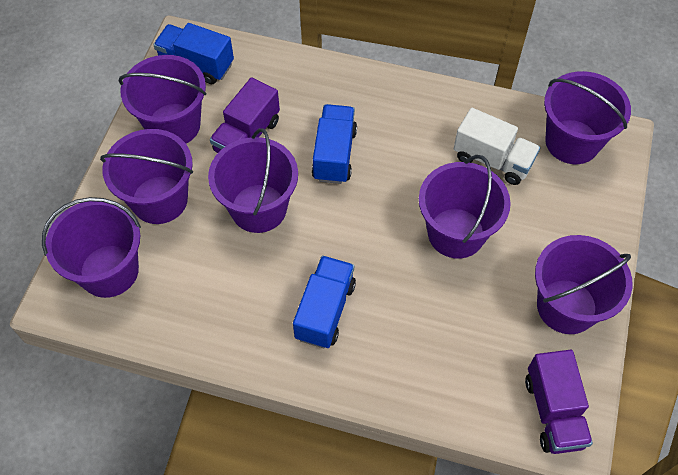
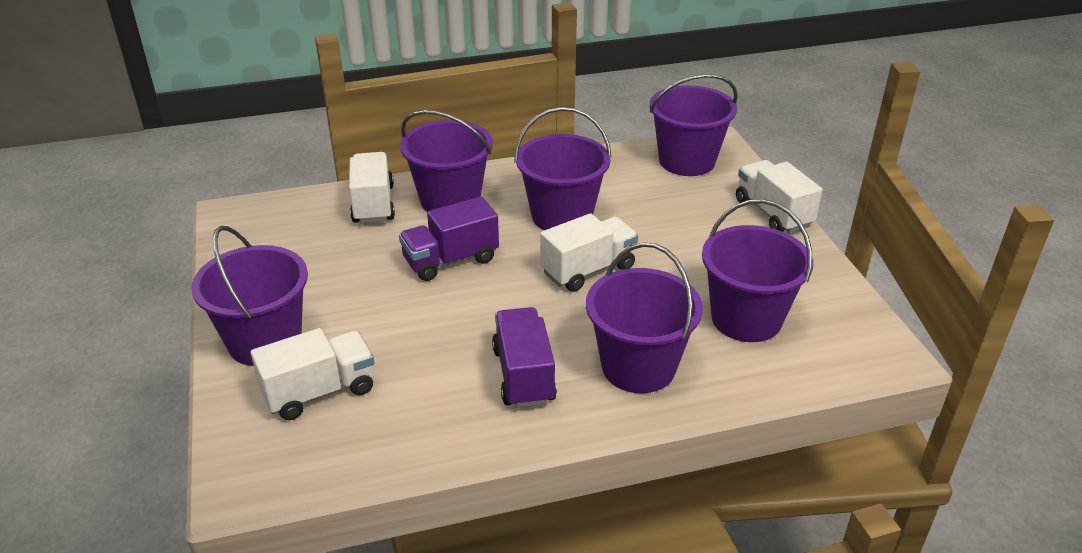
blue truck: 3 -> 0
purple bucket: 7 -> 6
white truck: 1 -> 4

